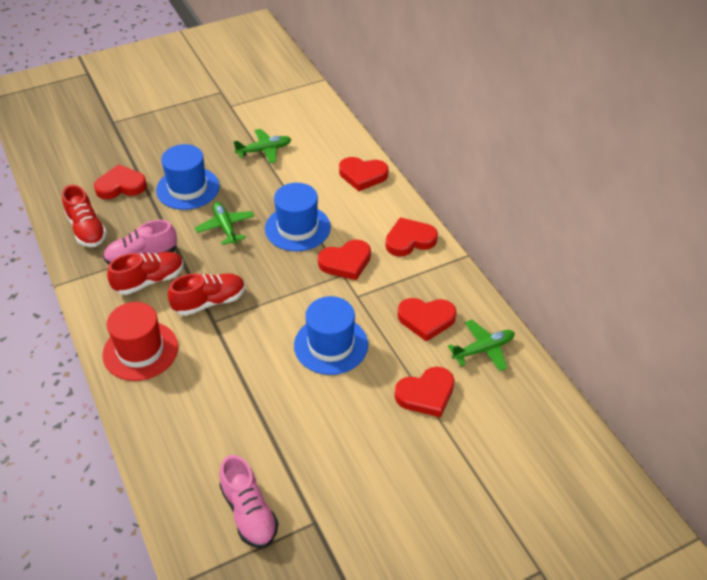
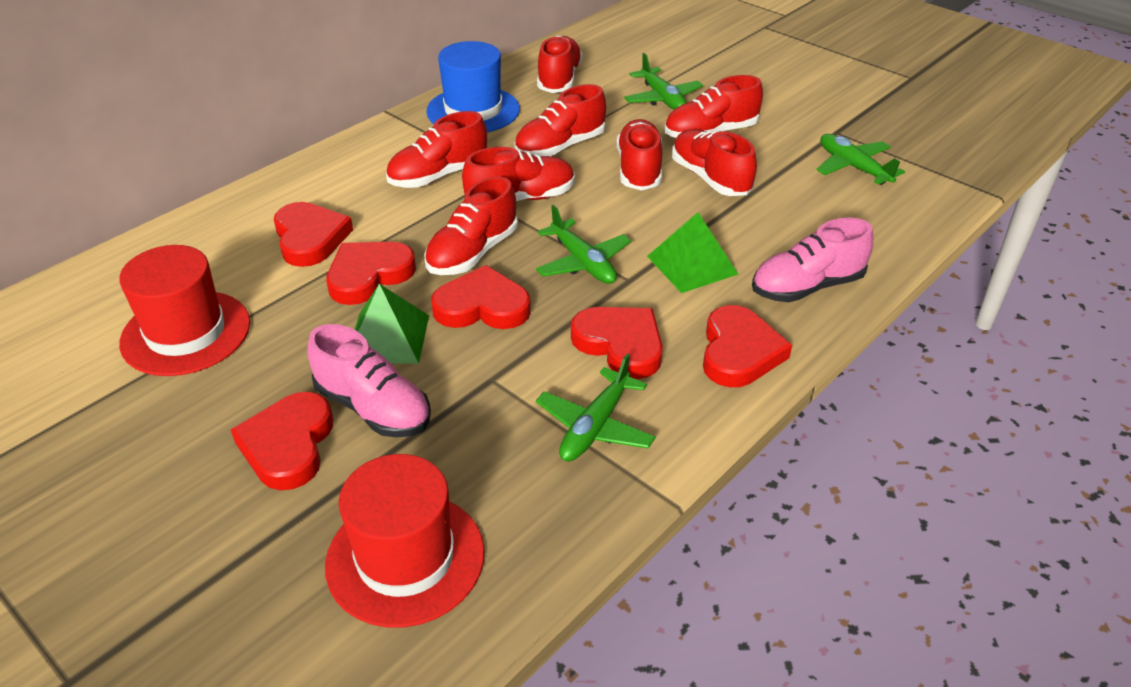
blue hat: 3 -> 1
green plane: 3 -> 4
green pyramid: 0 -> 2
red hat: 1 -> 2
red shoe: 3 -> 8

